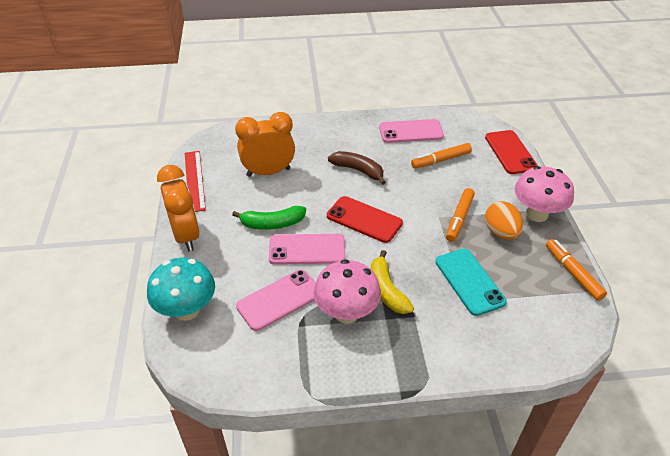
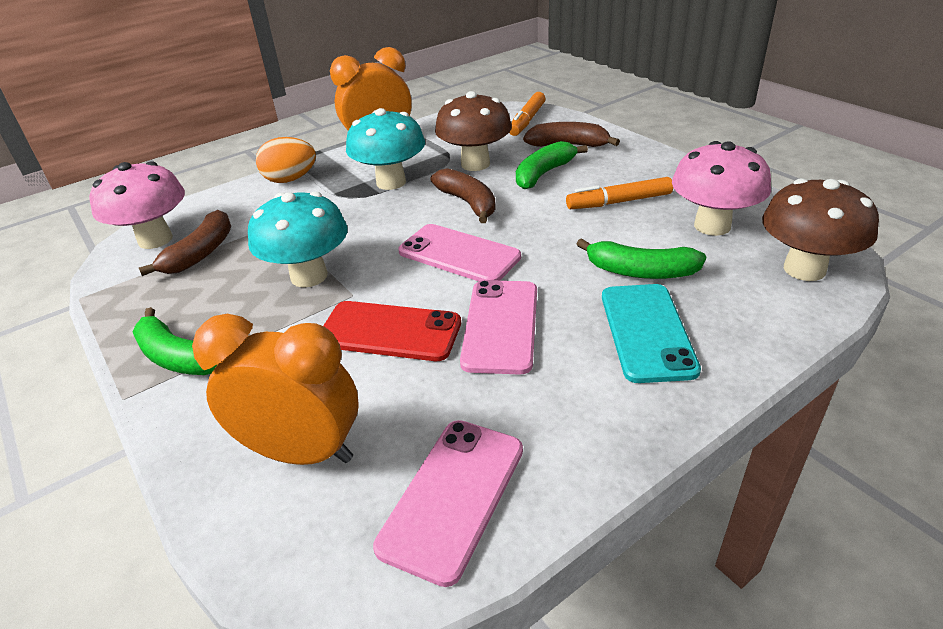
brown banana: 1 -> 3
brown mushroom: 0 -> 2
green banana: 1 -> 3
orange marker: 3 -> 2
red phone: 2 -> 1
red ruler: 1 -> 0
turquoise mushroom: 1 -> 2
yellow banana: 1 -> 0

